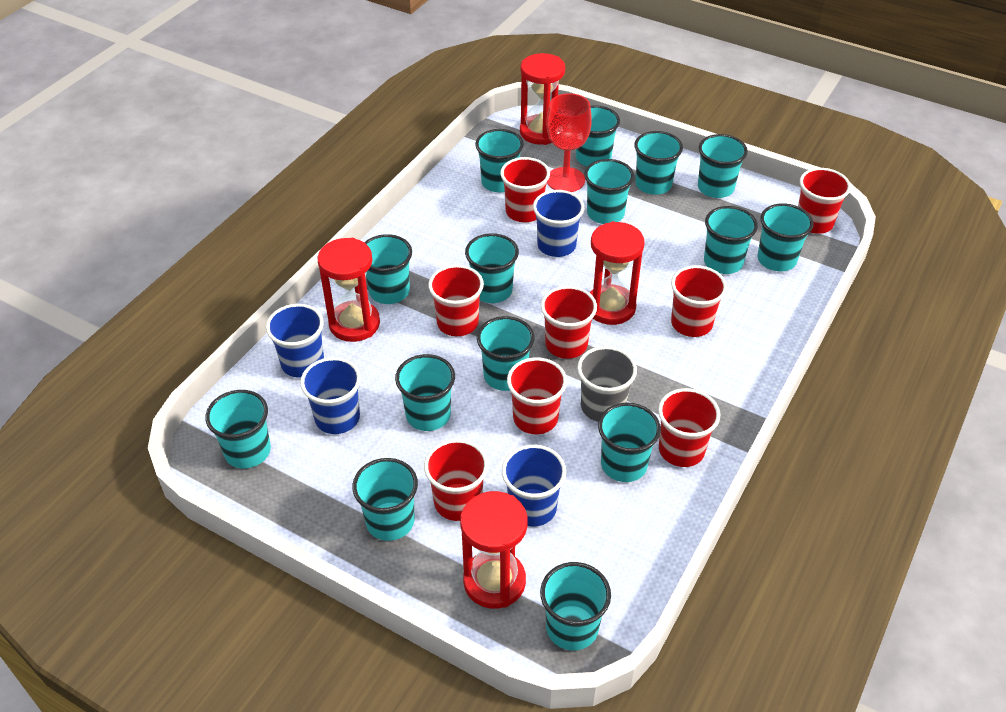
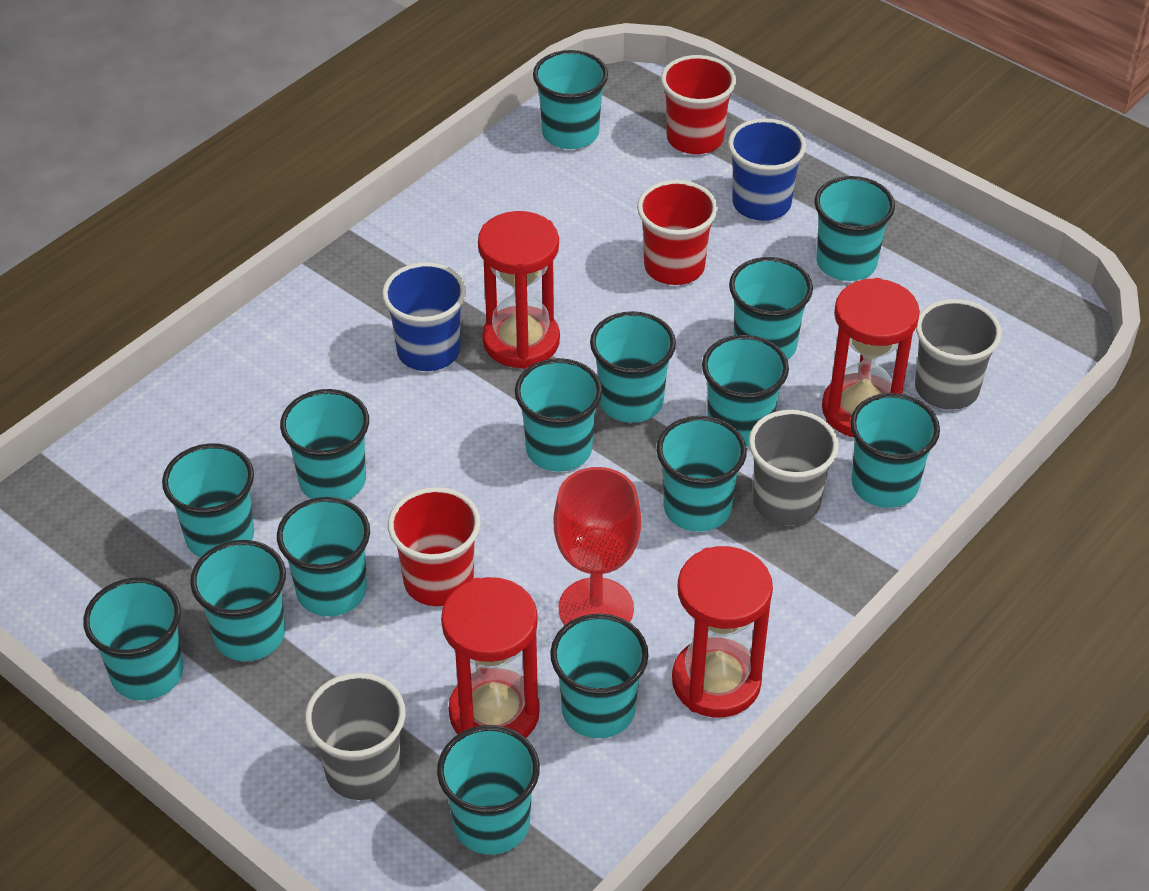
blue cup: 4 -> 2
grey cup: 1 -> 3
red cup: 8 -> 3

